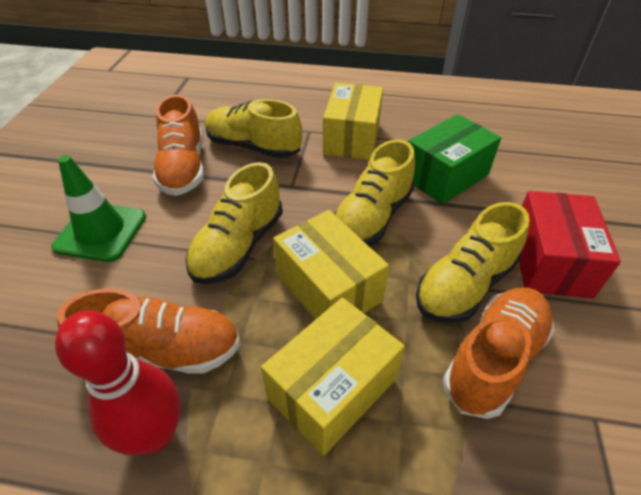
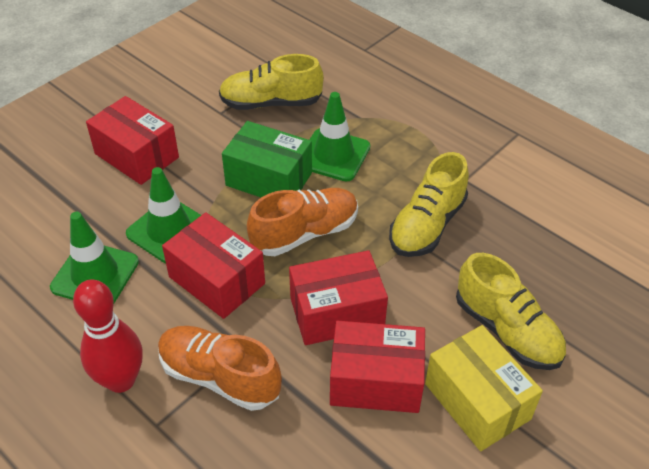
green traffic cone: 1 -> 3
orange shoe: 3 -> 2
red box: 1 -> 4
yellow box: 3 -> 1
yellow shoe: 4 -> 3

